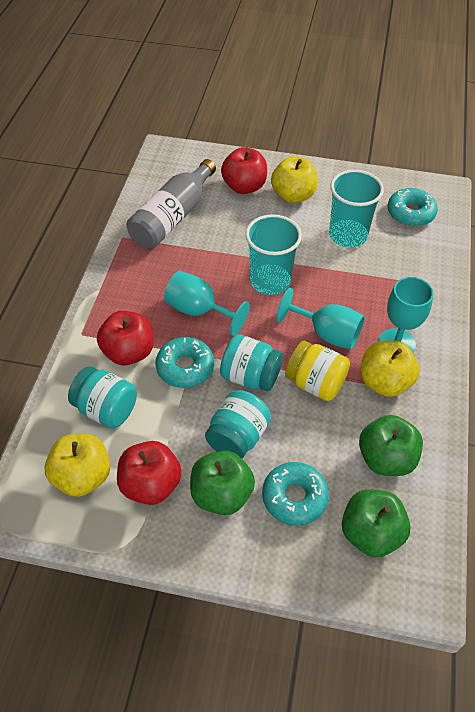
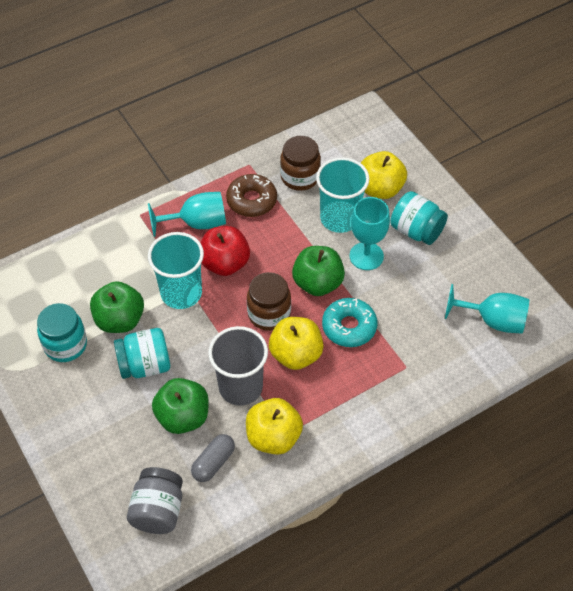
brown donut: 0 -> 1
brown jar: 0 -> 2
grey bottle: 1 -> 0
grey capsule: 0 -> 1
grey cup: 0 -> 1
grey jar: 0 -> 1
red apple: 3 -> 1
turquoise donut: 3 -> 1
yellow jar: 1 -> 0

